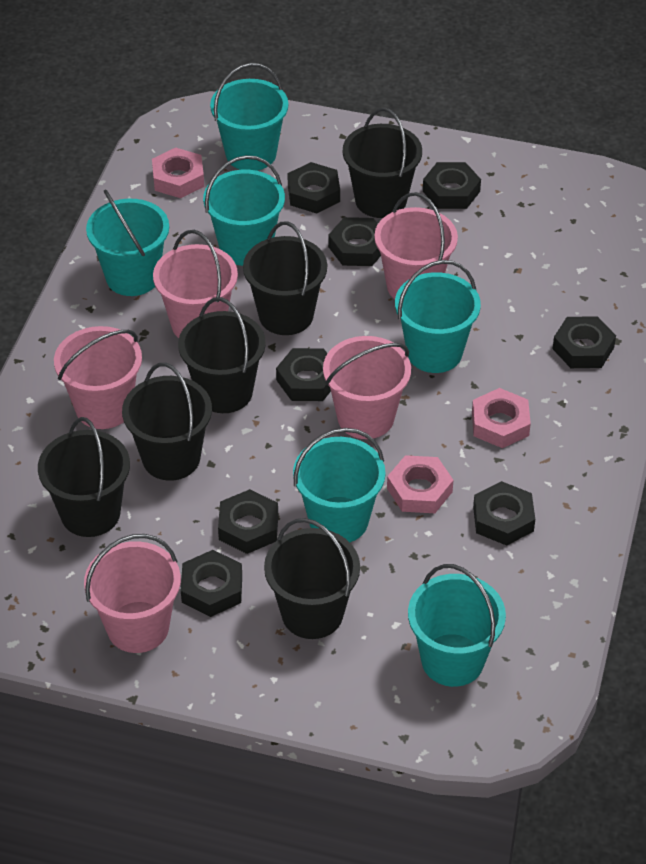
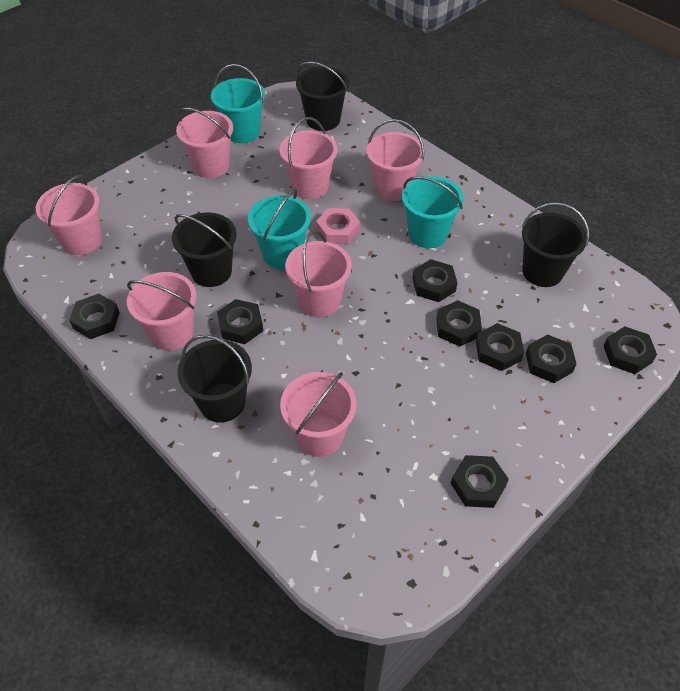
black bucket: 6 -> 4
pink bucket: 5 -> 7
pink nut: 3 -> 1
turquoise bucket: 6 -> 3

